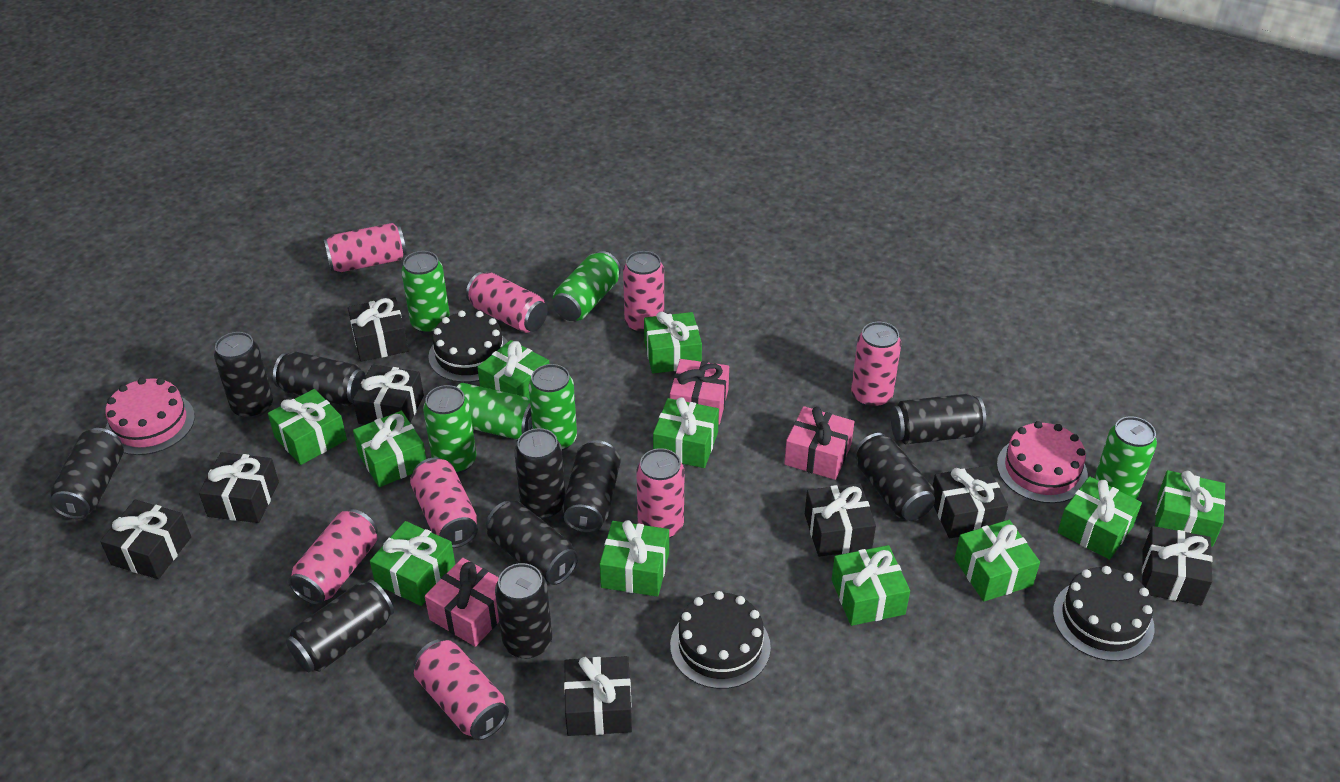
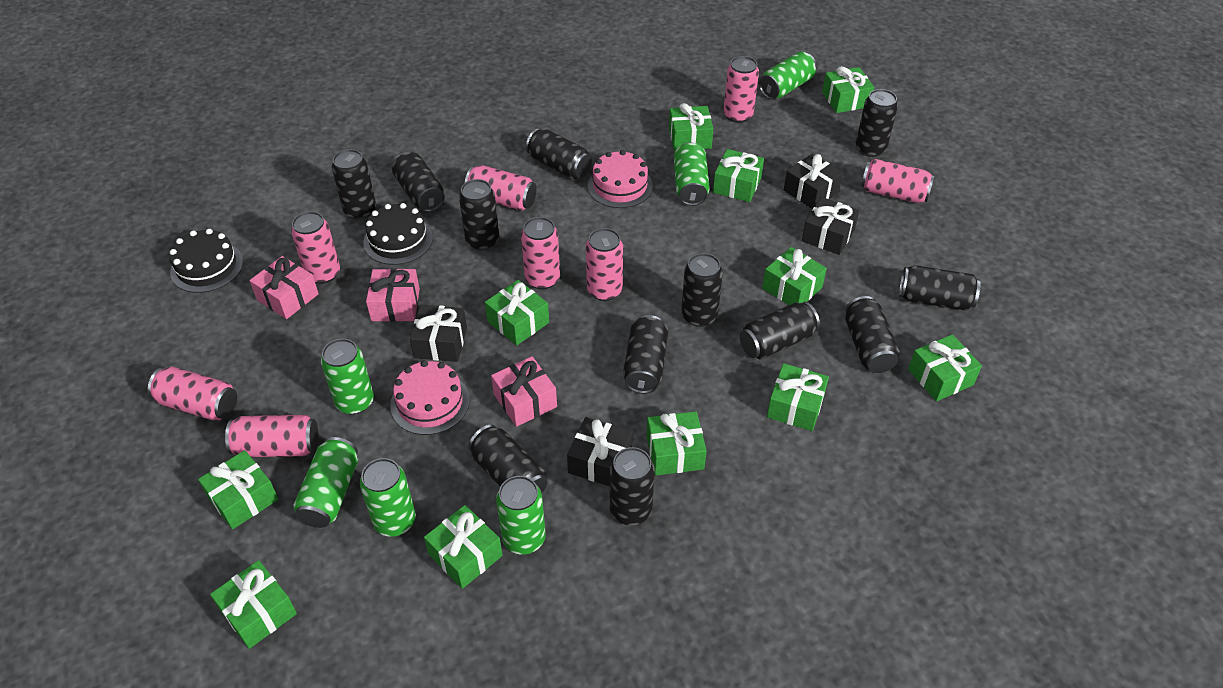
black cake: 3 -> 2
black can: 10 -> 12
black gift: 8 -> 4

